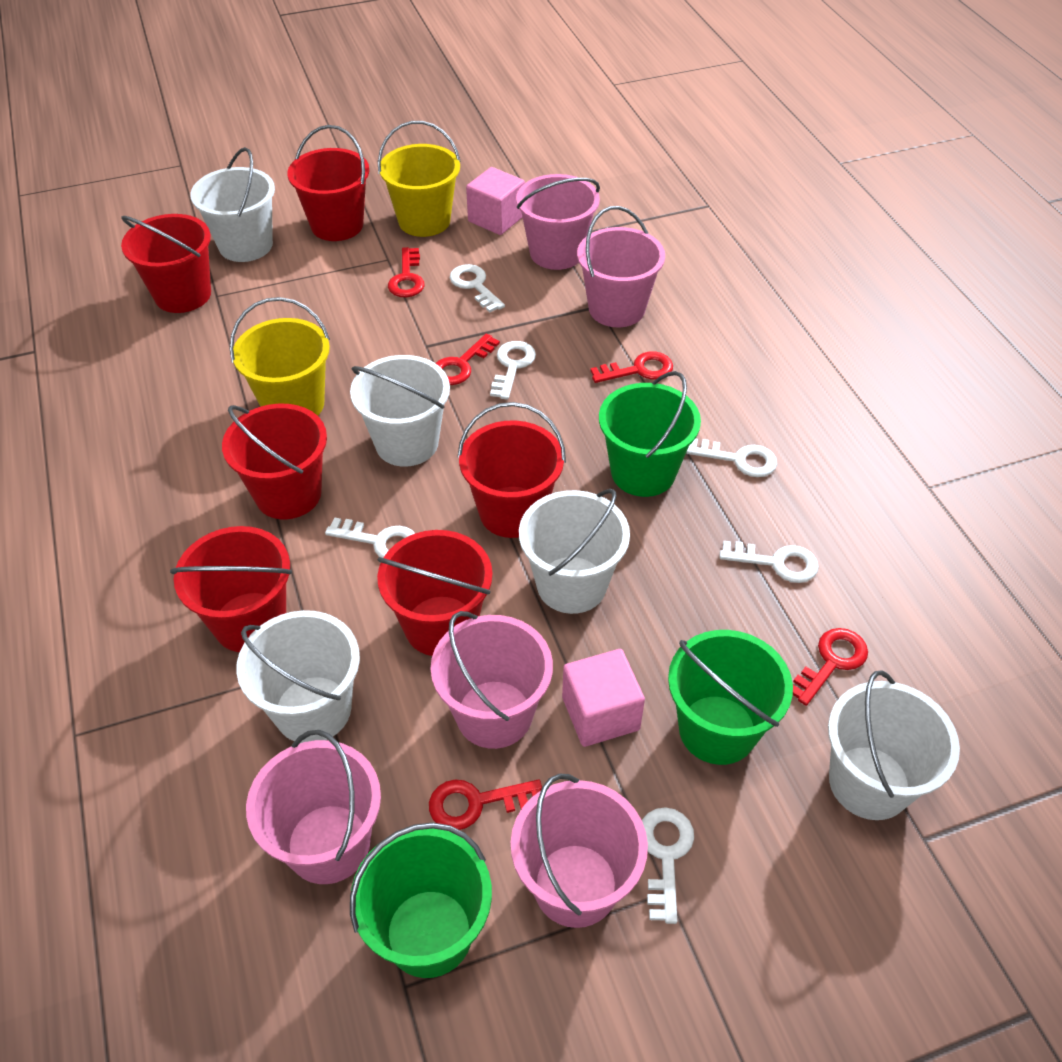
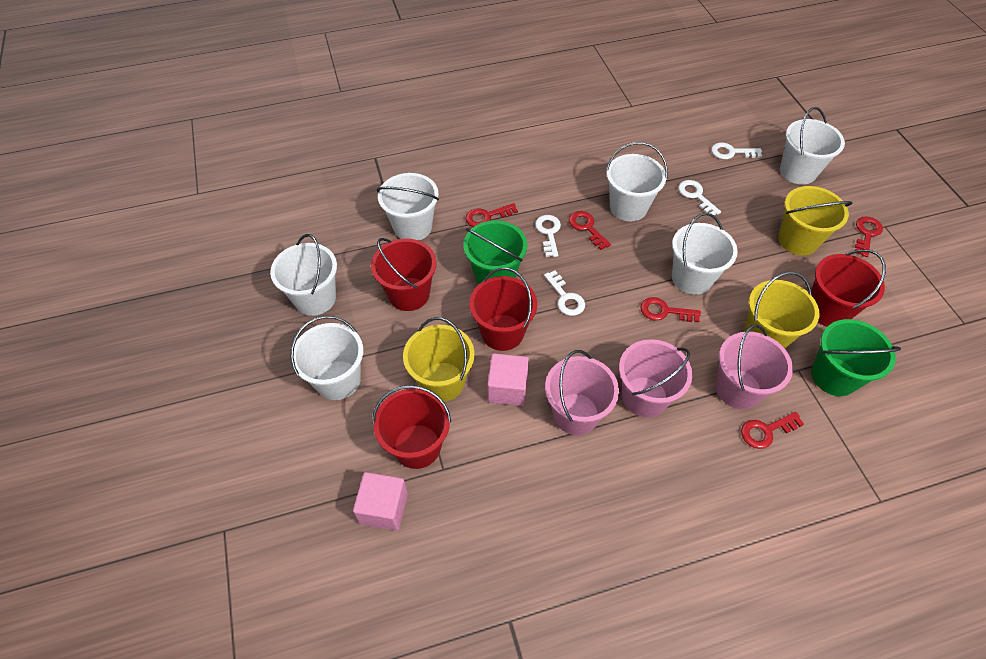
green bucket: 3 -> 2
pink bucket: 5 -> 3
red bucket: 6 -> 4
white bucket: 5 -> 6
white key: 6 -> 4
yellow bucket: 2 -> 3

